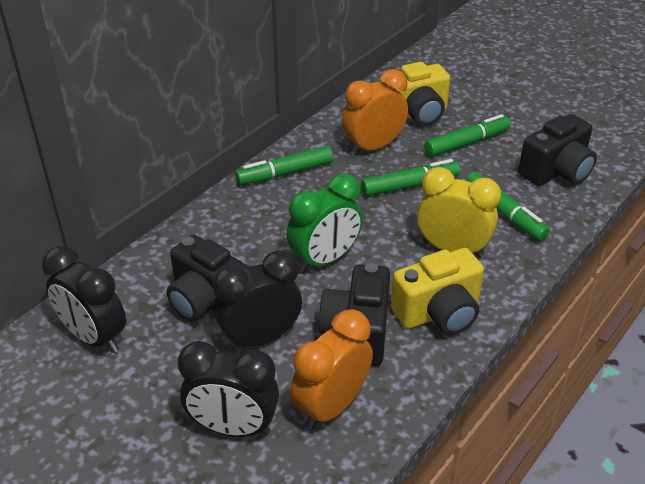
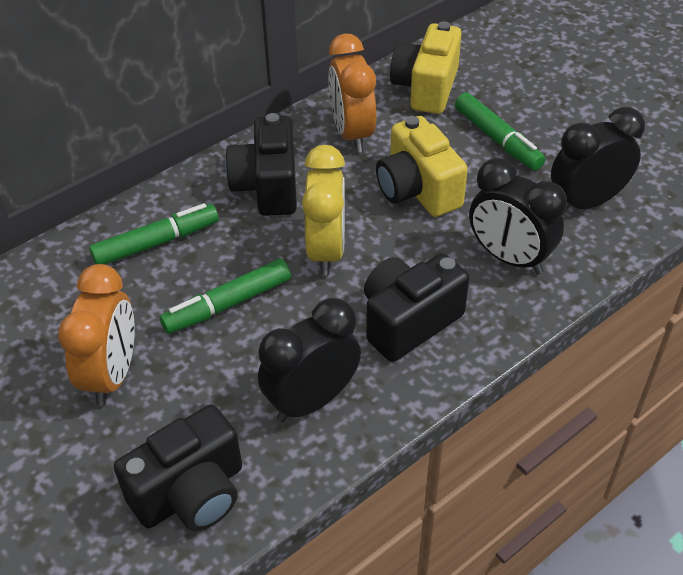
green clock: 1 -> 0
green marker: 4 -> 3

